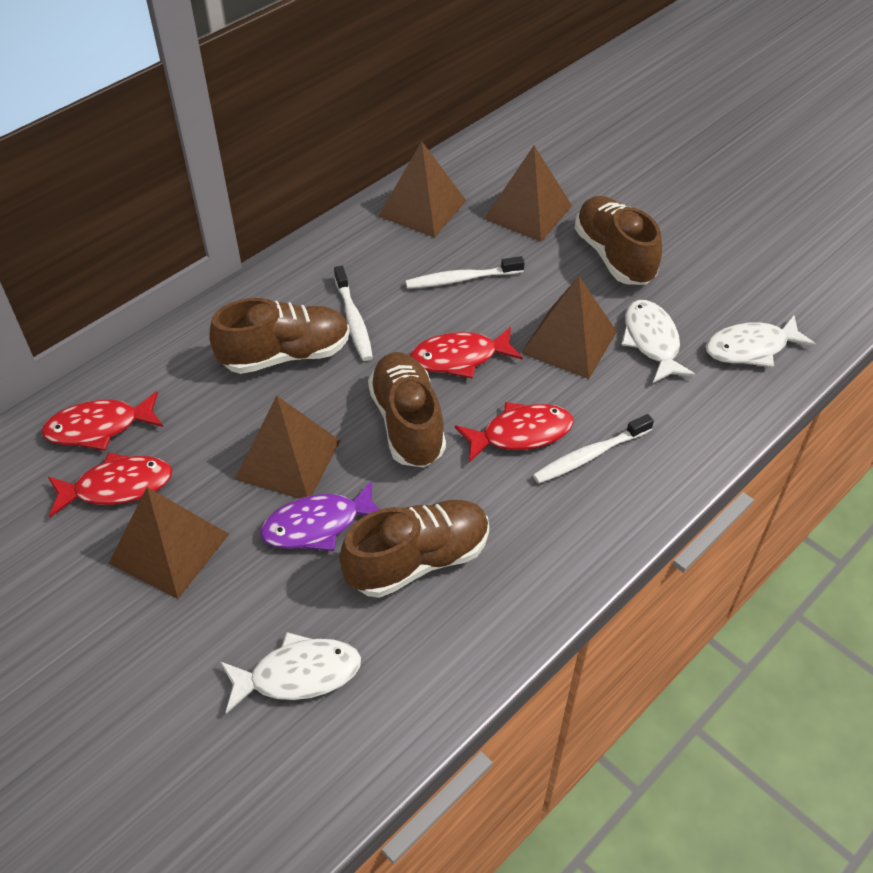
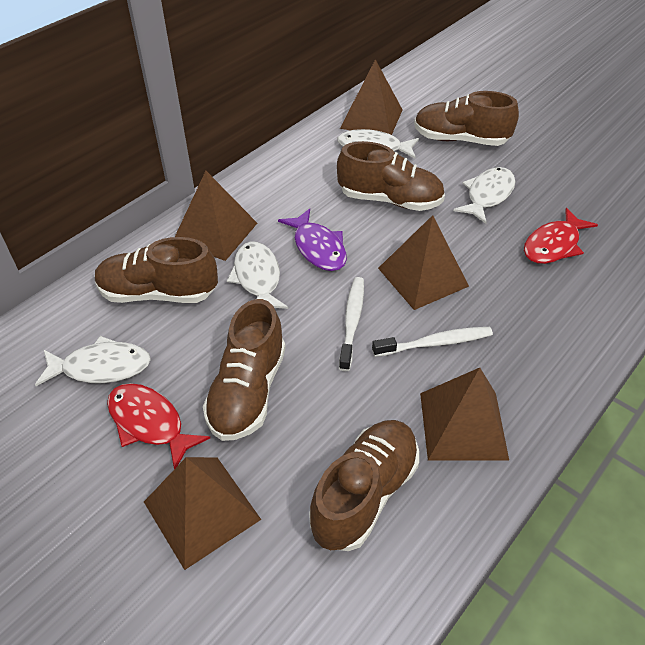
brown shoe: 4 -> 5
red fish: 4 -> 2
white fish: 3 -> 4
white toothbrush: 3 -> 2

